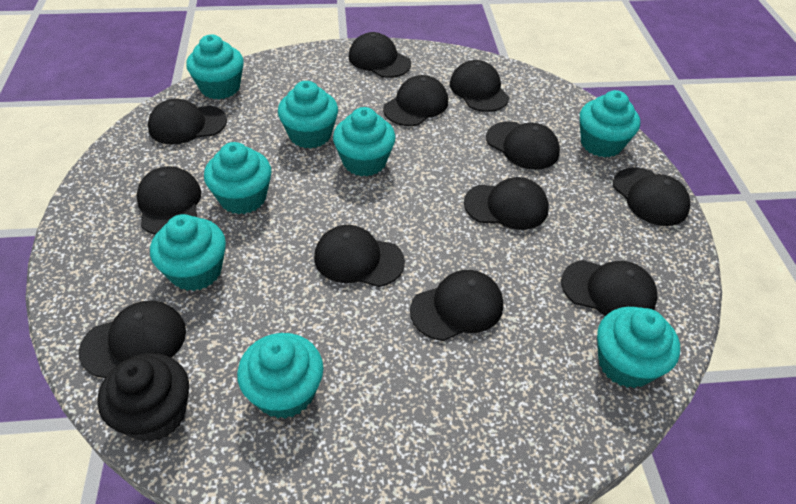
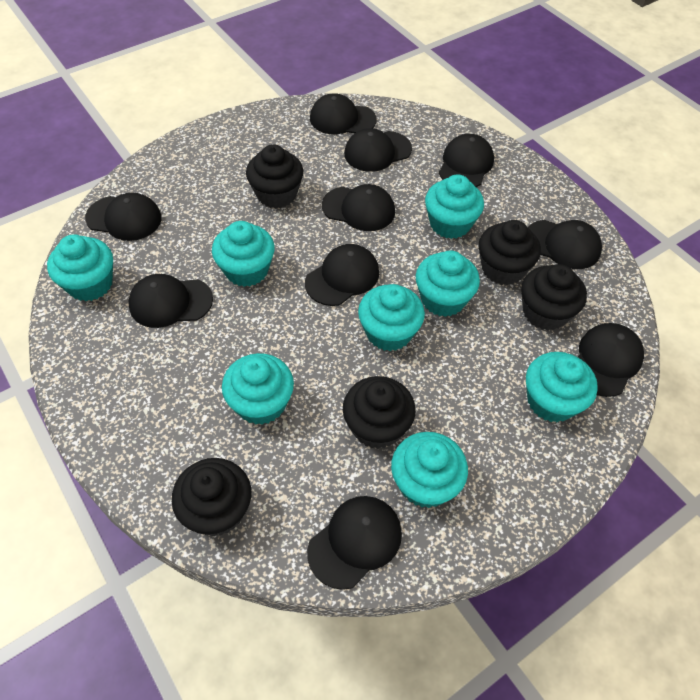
black cap: 12 -> 10
black cupcake: 1 -> 5

